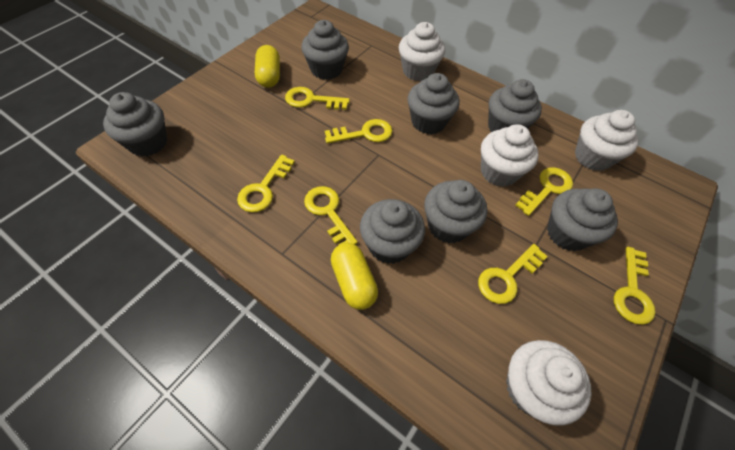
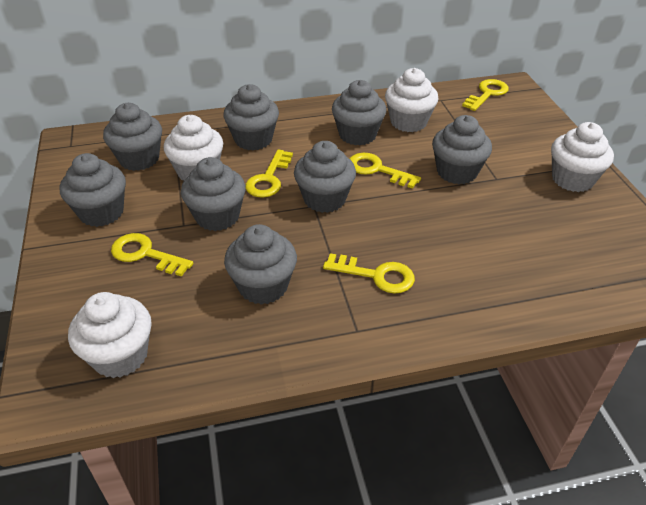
grey cupcake: 7 -> 8
yellow capsule: 2 -> 0
yellow key: 7 -> 5

